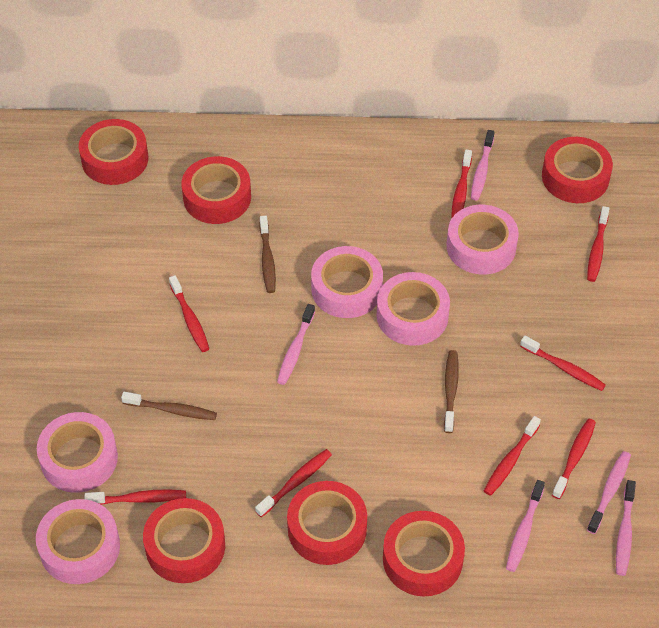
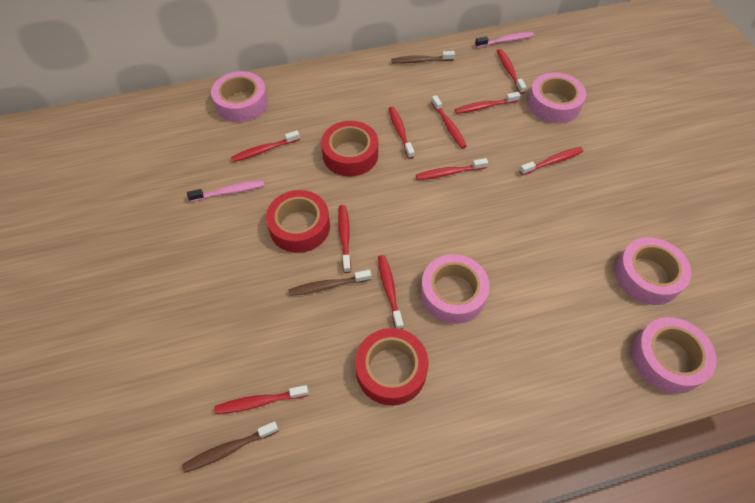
pink toothbrush: 5 -> 2
red tape: 6 -> 3
red toothbrush: 8 -> 10

